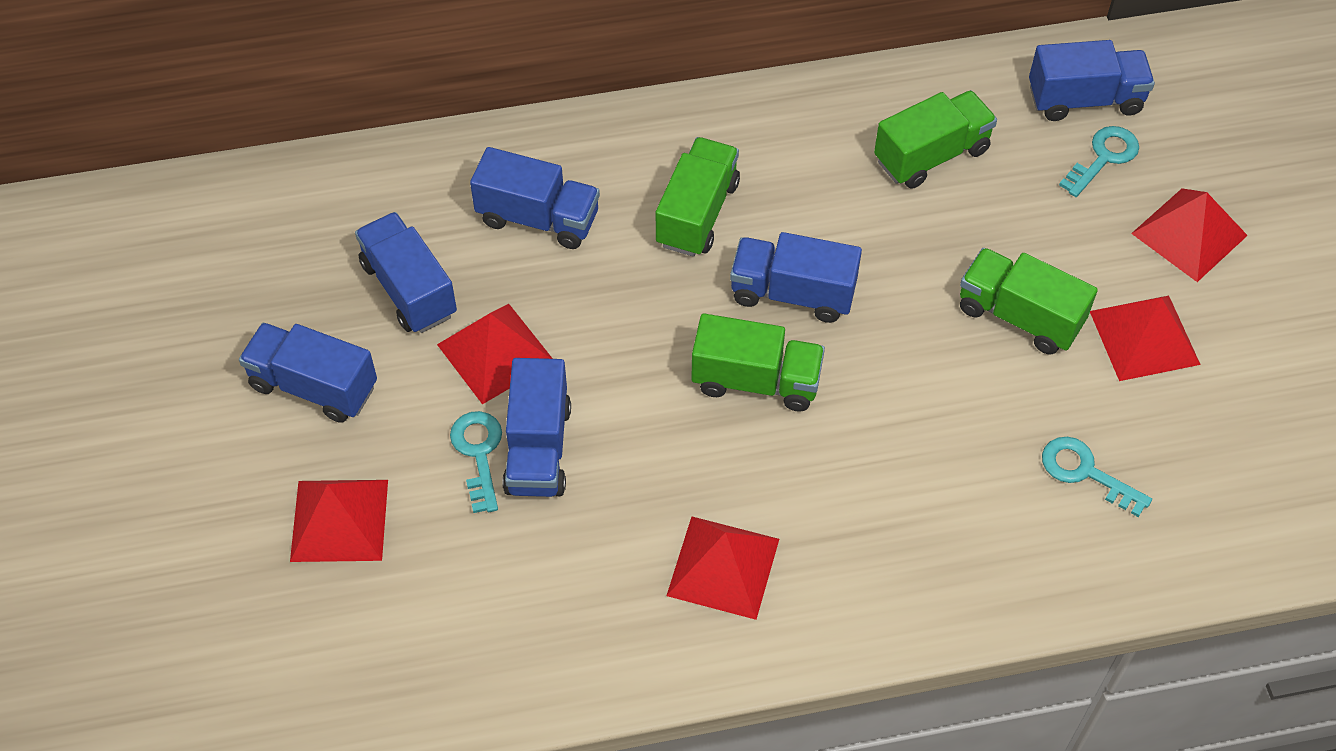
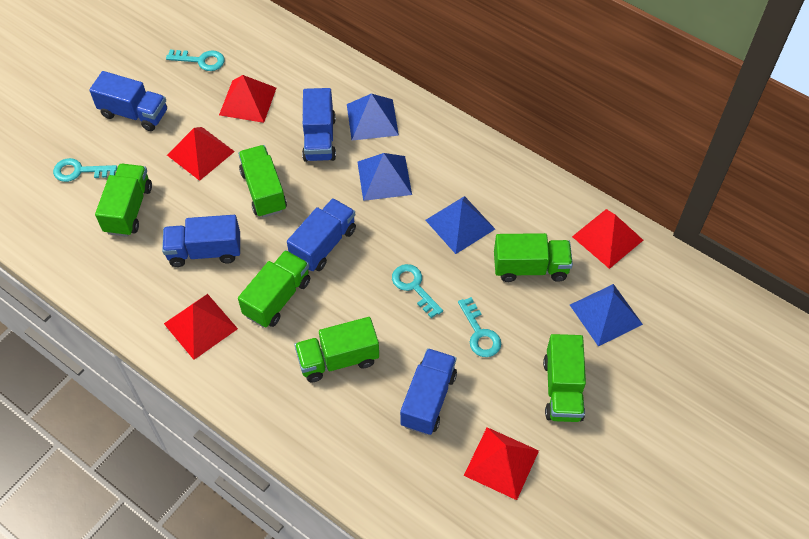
blue pyramid: 0 -> 4
blue truck: 6 -> 5
green truck: 4 -> 6
turquoise key: 3 -> 4

